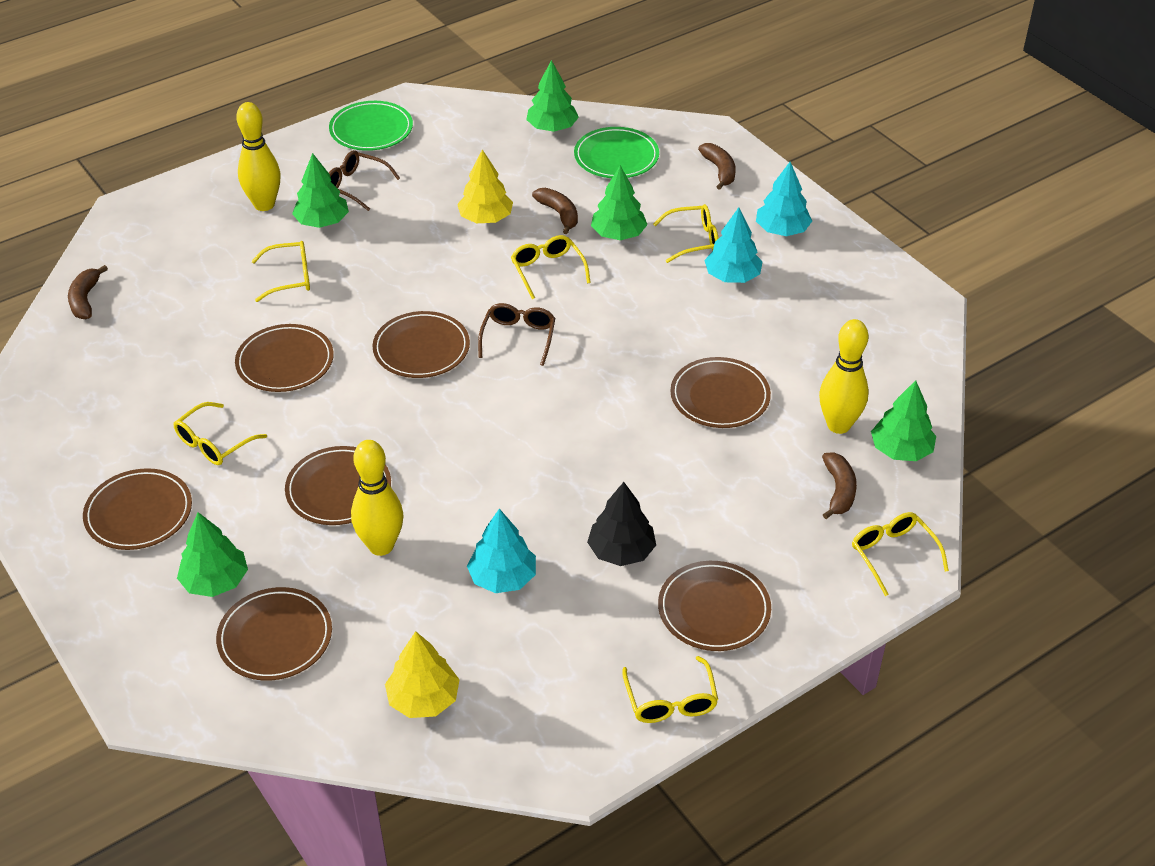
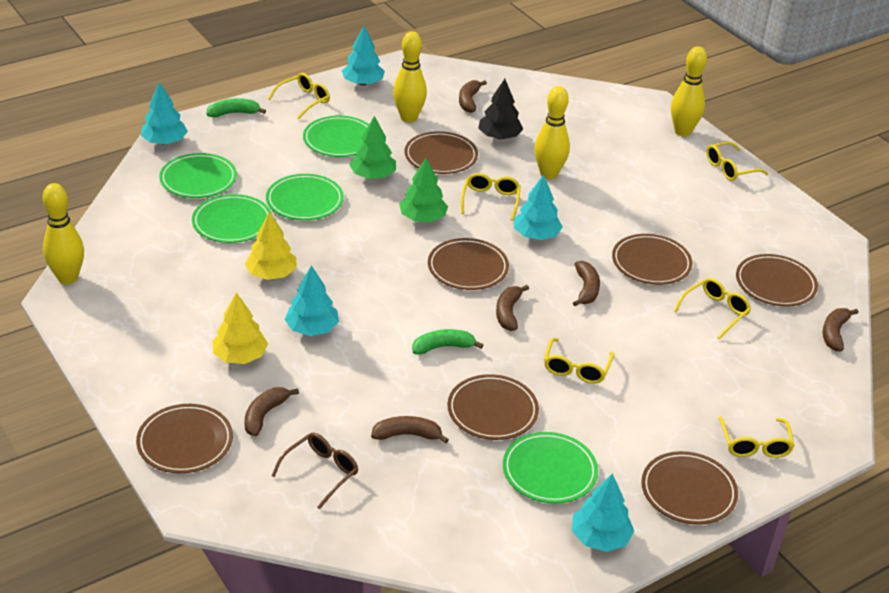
brown banana: 4 -> 6
brown glasses: 2 -> 1
green banana: 0 -> 2
green plate: 2 -> 5
green tree: 5 -> 2
turquoise tree: 3 -> 5
yellow bowling pin: 3 -> 4

